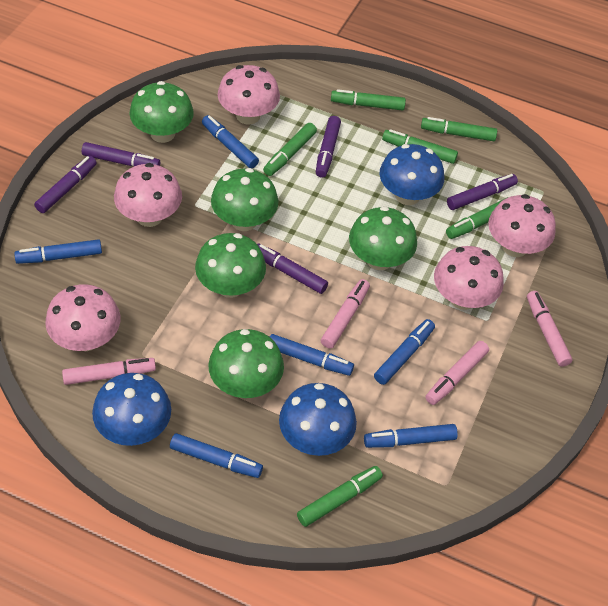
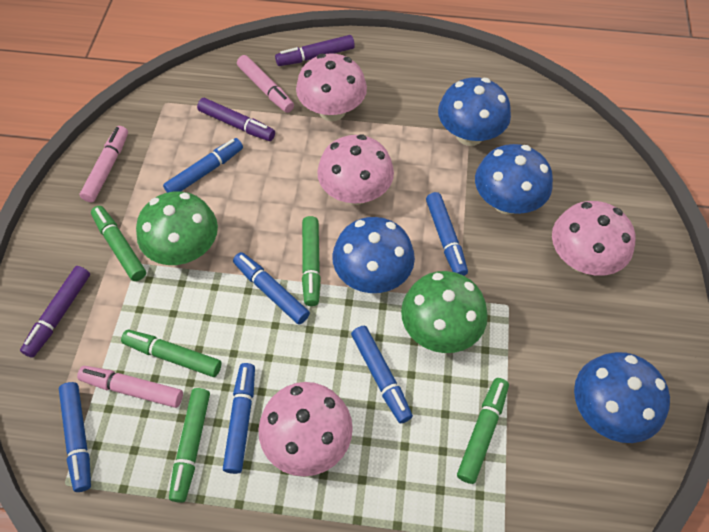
blue mushroom: 3 -> 4
green marker: 6 -> 5
green mushroom: 5 -> 2
pink marker: 4 -> 3
pink mushroom: 5 -> 4
purple marker: 5 -> 3

